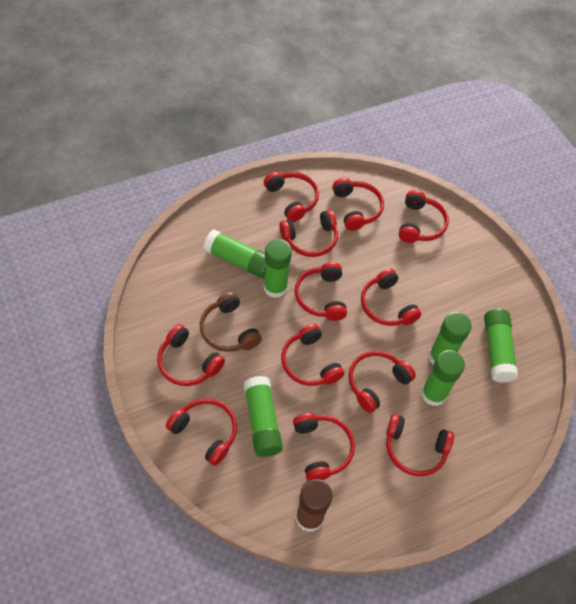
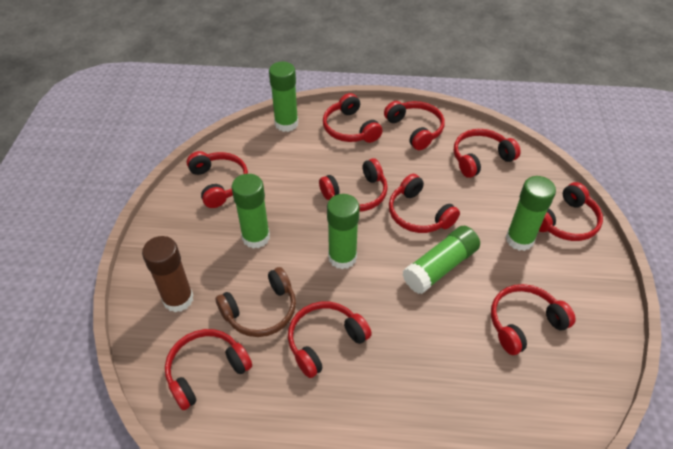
green glue stick: 6 -> 5
red headphones: 12 -> 10

